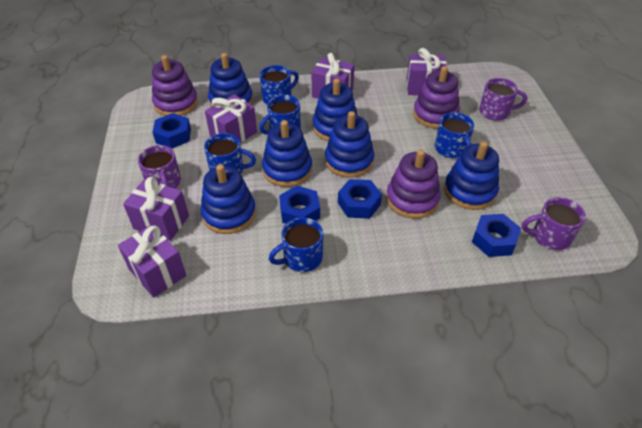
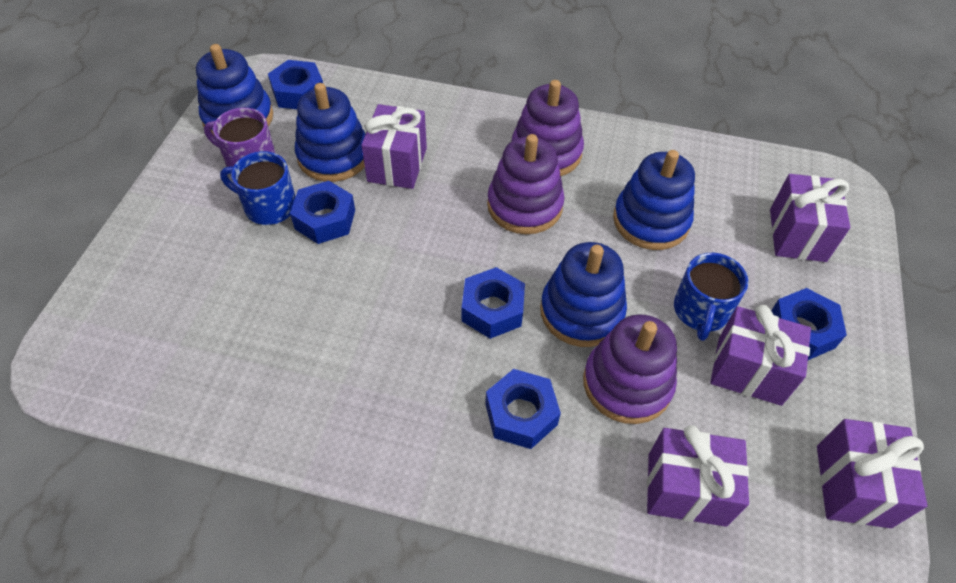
blue mug: 5 -> 2
blue nut: 4 -> 5
blue stacking toy: 6 -> 4
purple mug: 3 -> 1

